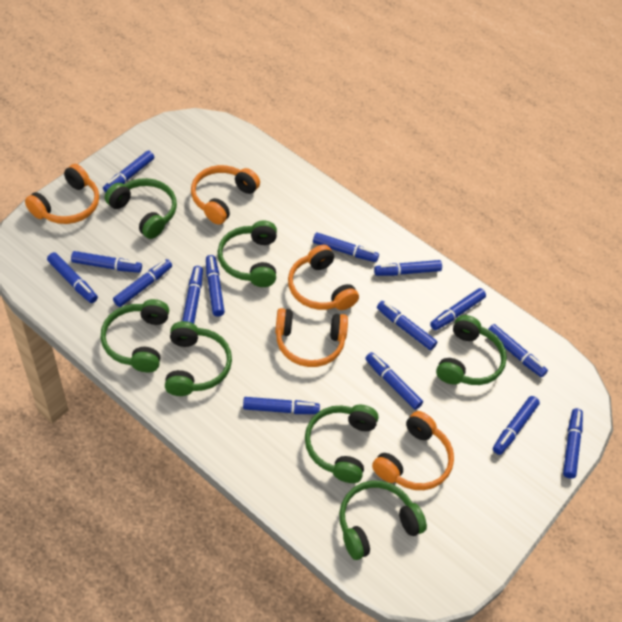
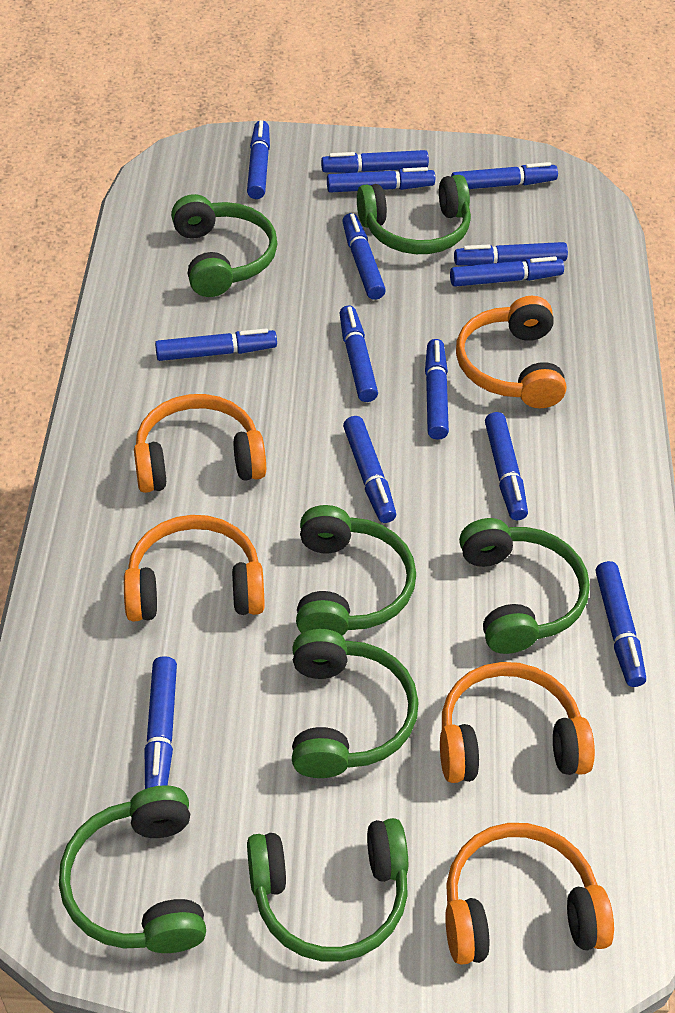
blue marker: 15 -> 14

